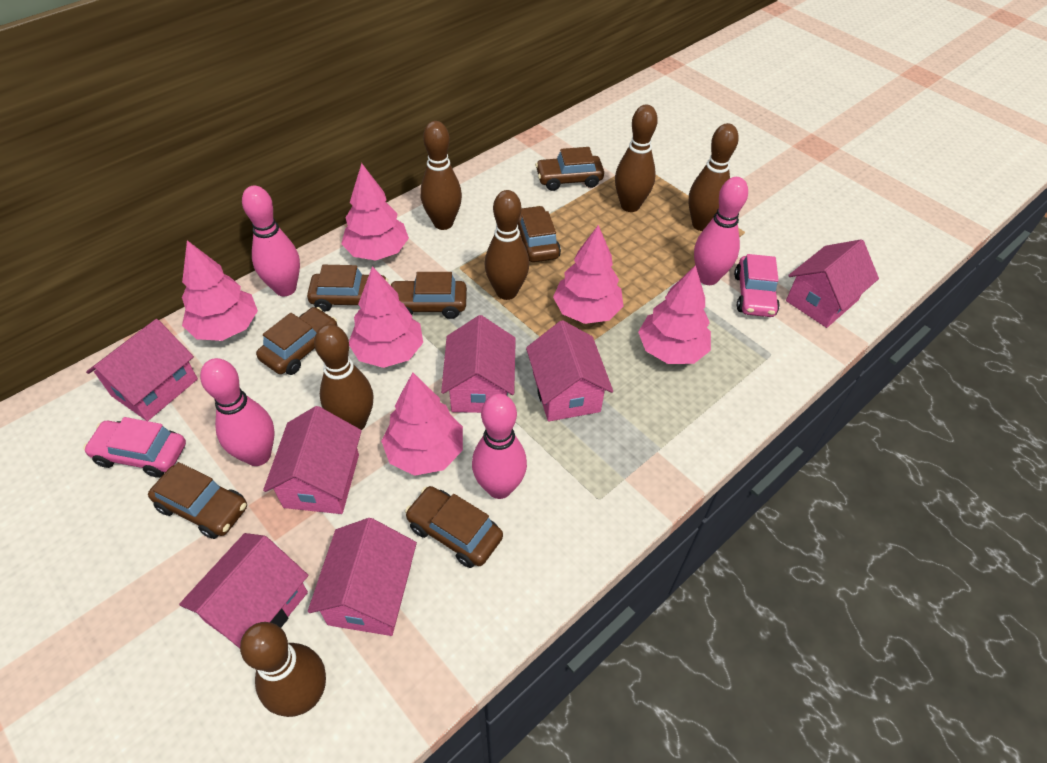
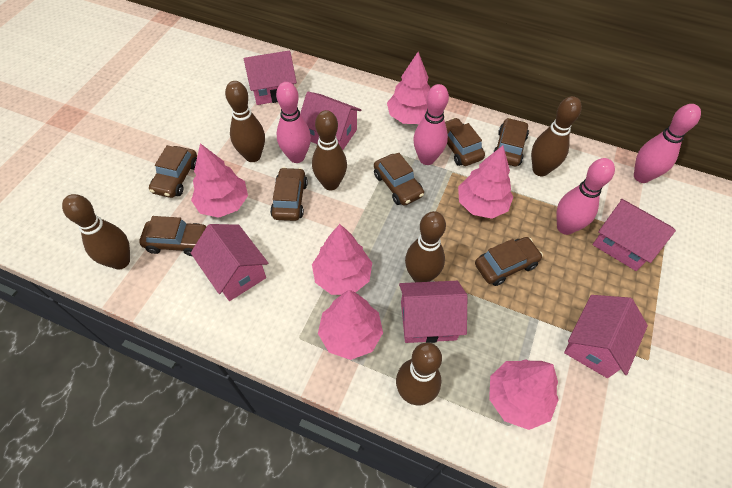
pink car: 2 -> 0
pink house: 7 -> 6

